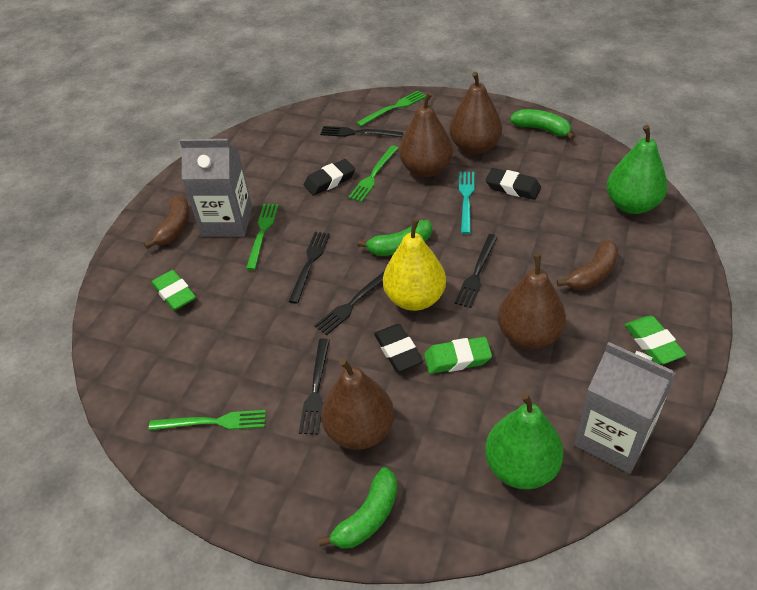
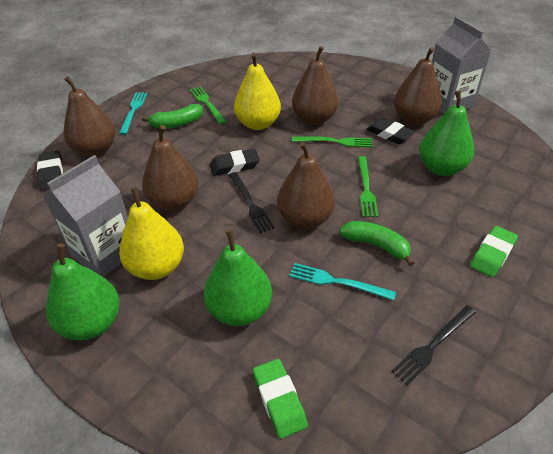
black fork: 5 -> 2
brown banana: 2 -> 0
brown pear: 4 -> 5
green banana: 3 -> 2
green eraser: 3 -> 2
green fork: 4 -> 3
green pear: 2 -> 3
turquoise fork: 1 -> 2
yellow pear: 1 -> 2

